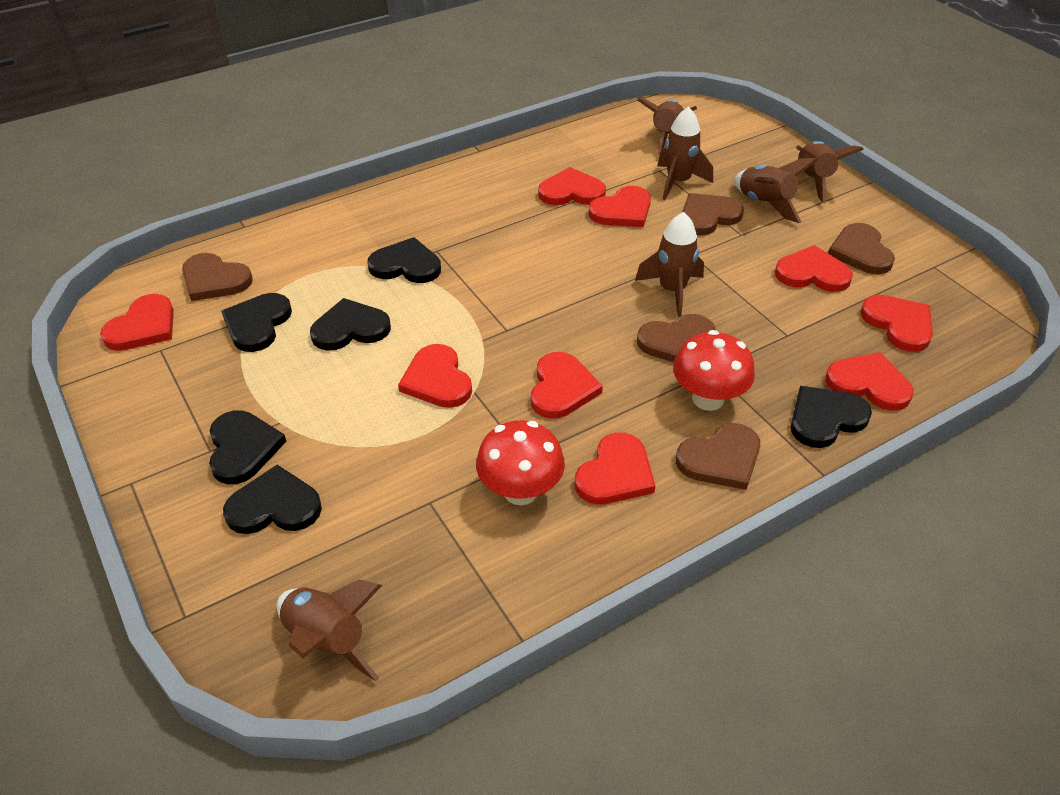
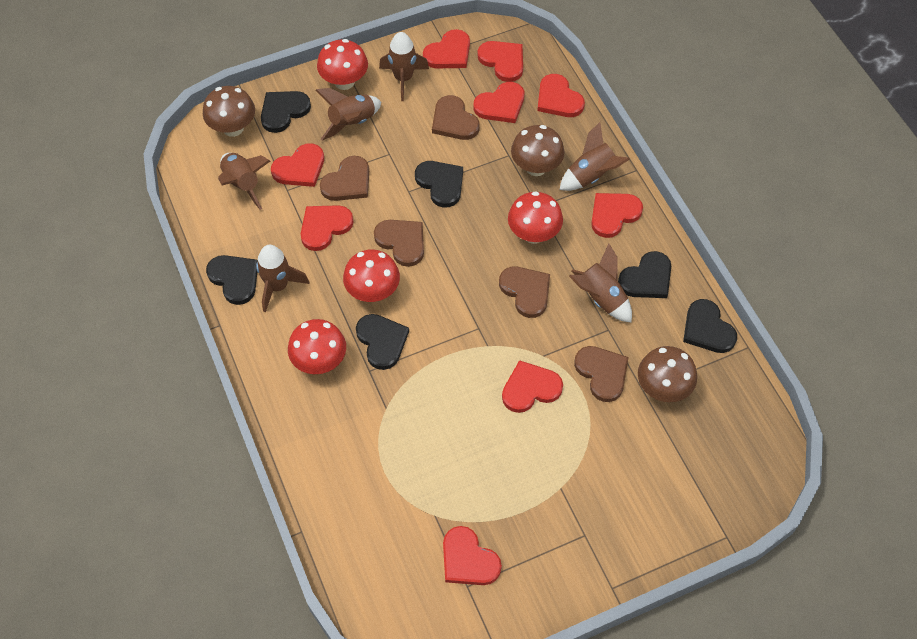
brown mushroom: 0 -> 3
red mushroom: 2 -> 4

